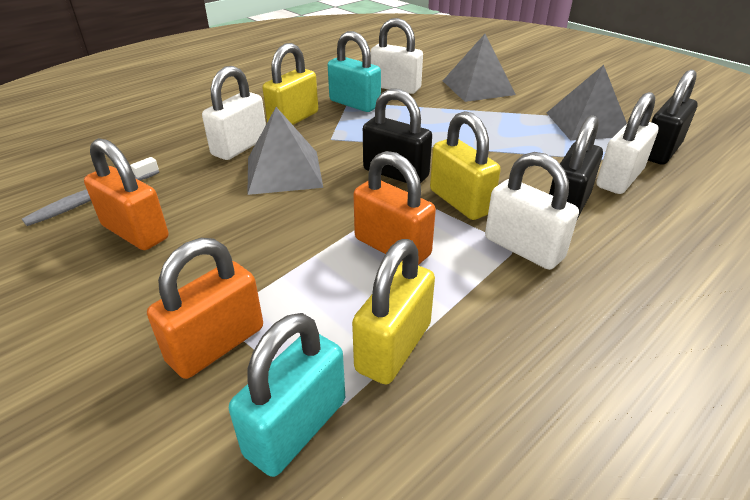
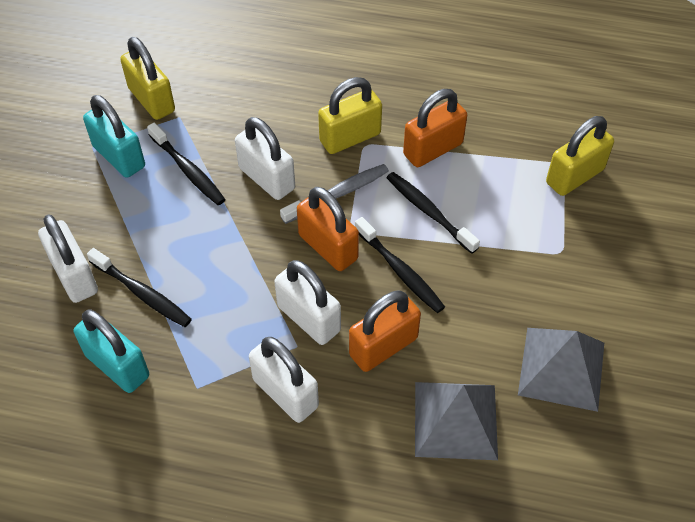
black padlock: 3 -> 0
black toothbrush: 0 -> 4
grey pyramid: 3 -> 2

